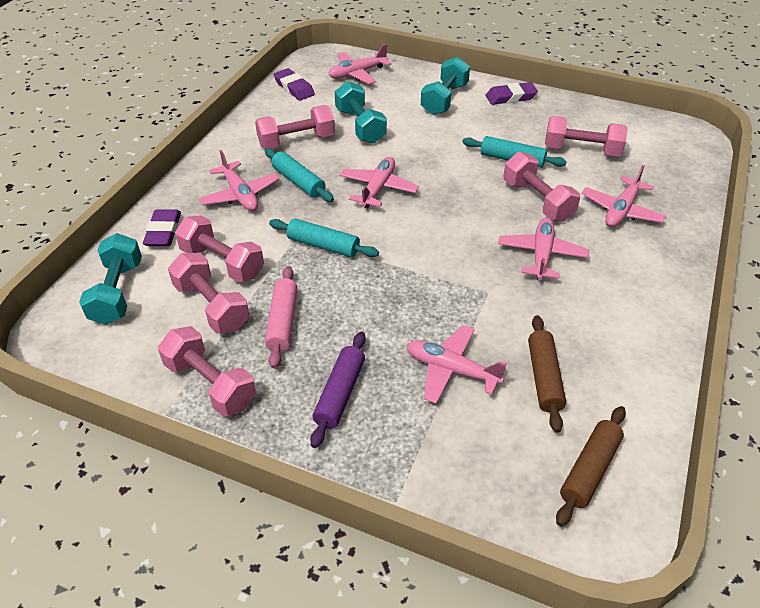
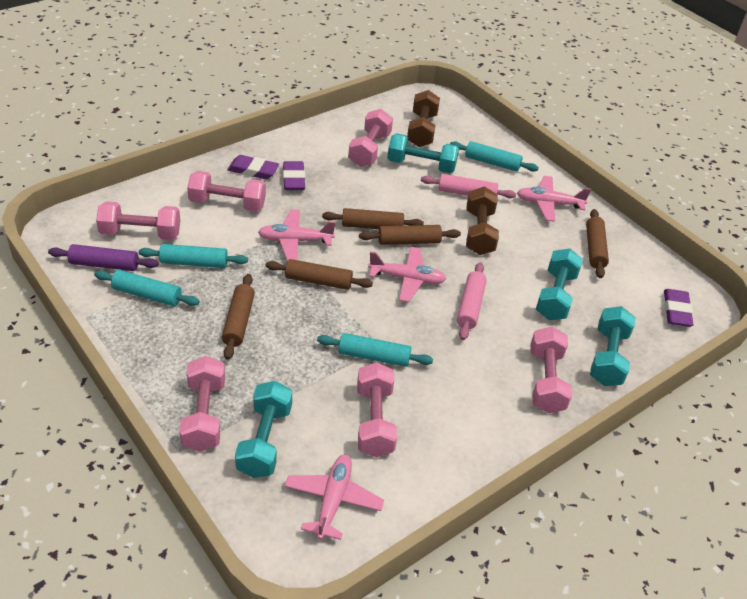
brown dumbbell: 0 -> 2
brown rolling pin: 2 -> 5
pink plane: 6 -> 4
pink rolling pin: 1 -> 2
turquoise dumbbell: 3 -> 4
turquoise rolling pin: 3 -> 4

